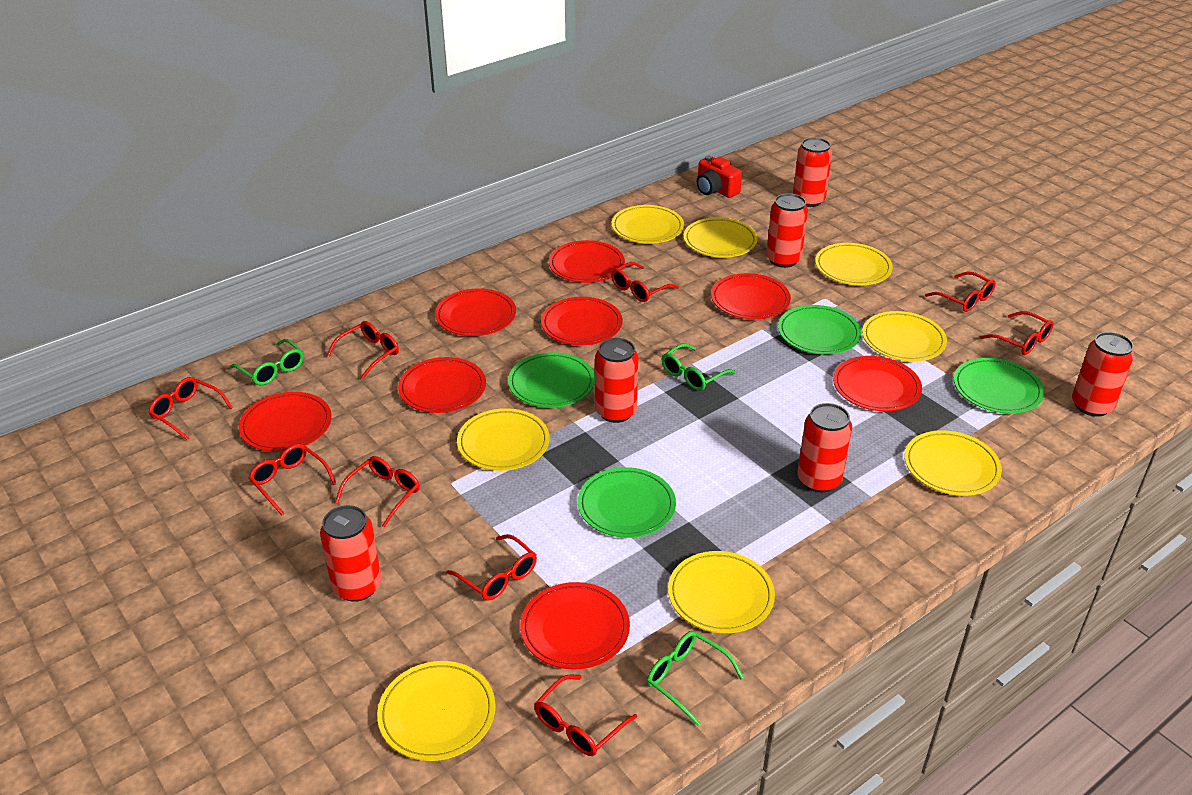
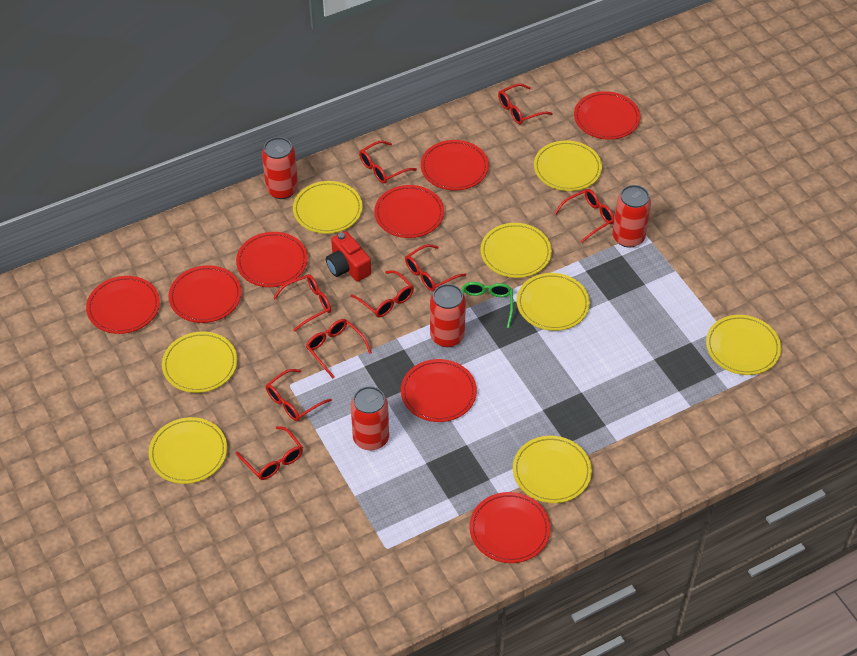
green glasses: 3 -> 1
green plate: 4 -> 0
red can: 6 -> 4

